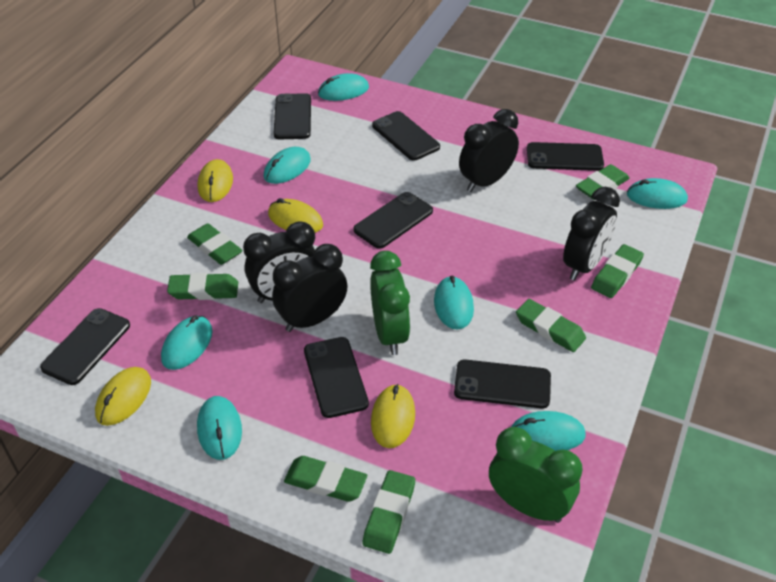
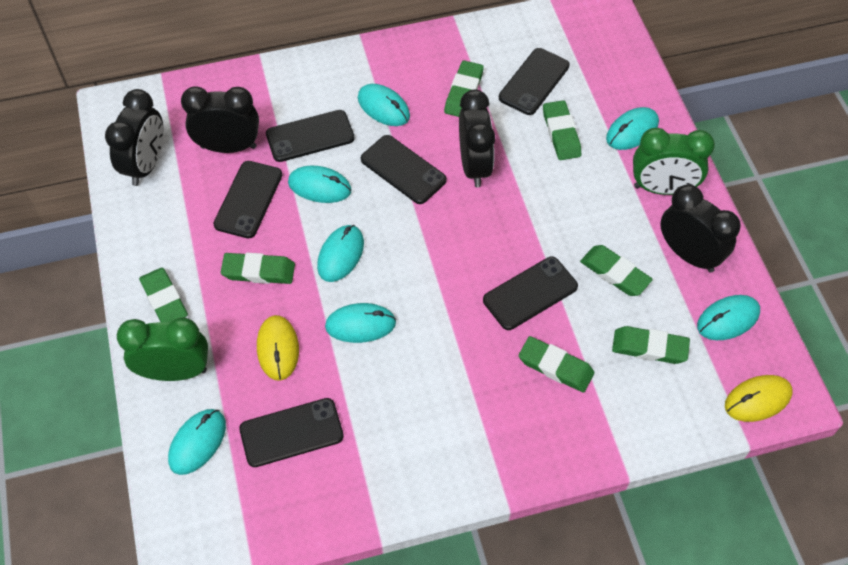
black phone: 7 -> 6
yellow mouse: 4 -> 2

